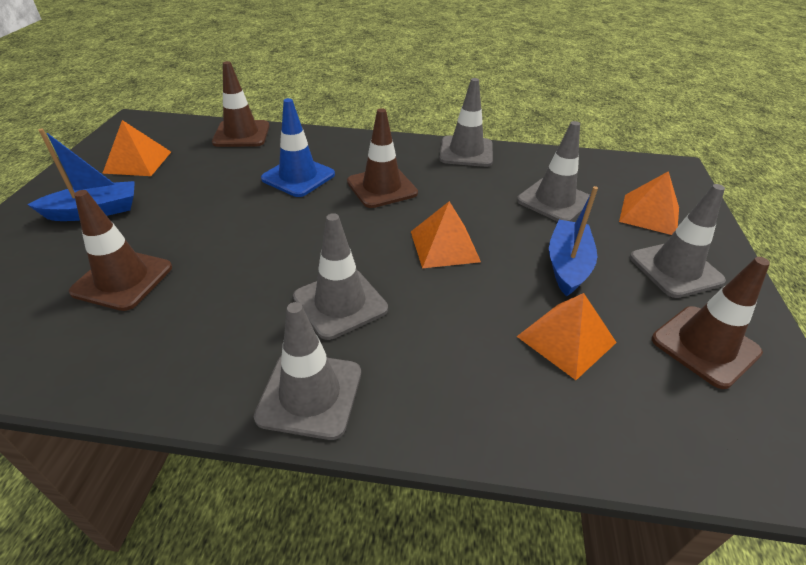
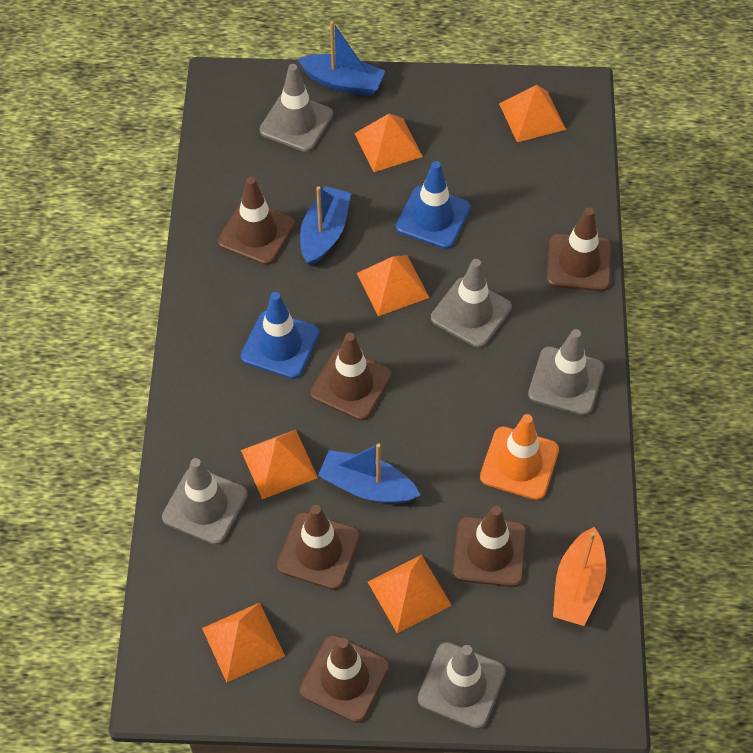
blue boat: 2 -> 3
blue traffic cone: 1 -> 2
brown traffic cone: 4 -> 6
orange boat: 0 -> 1
orange pyramid: 4 -> 6
orange traffic cone: 0 -> 1

